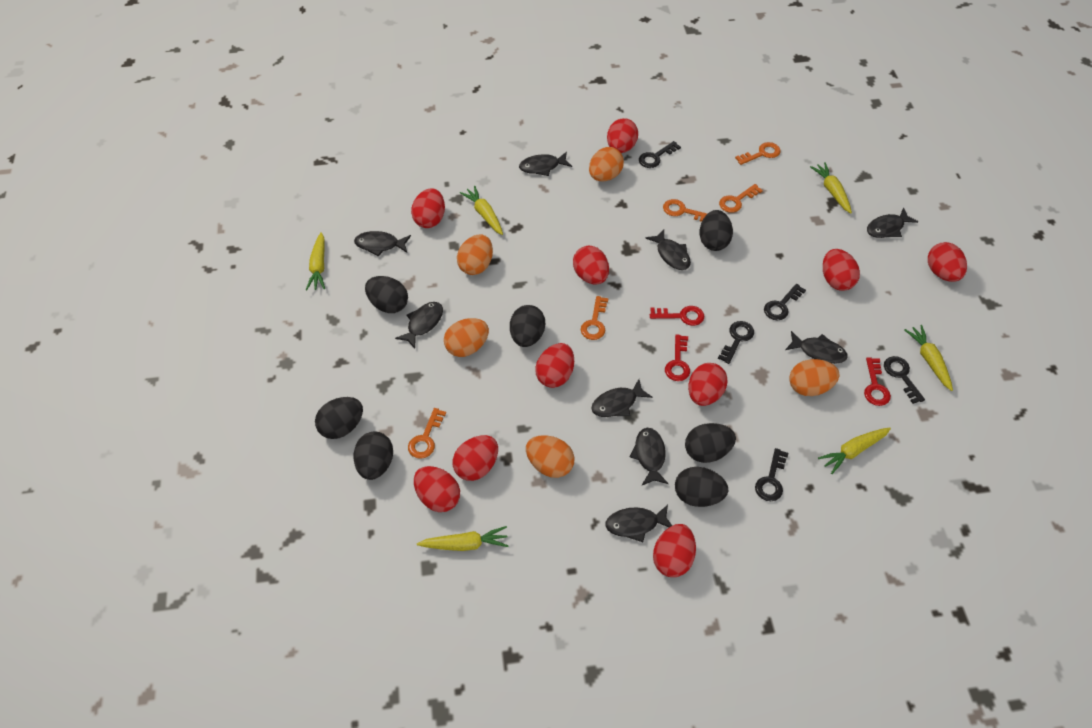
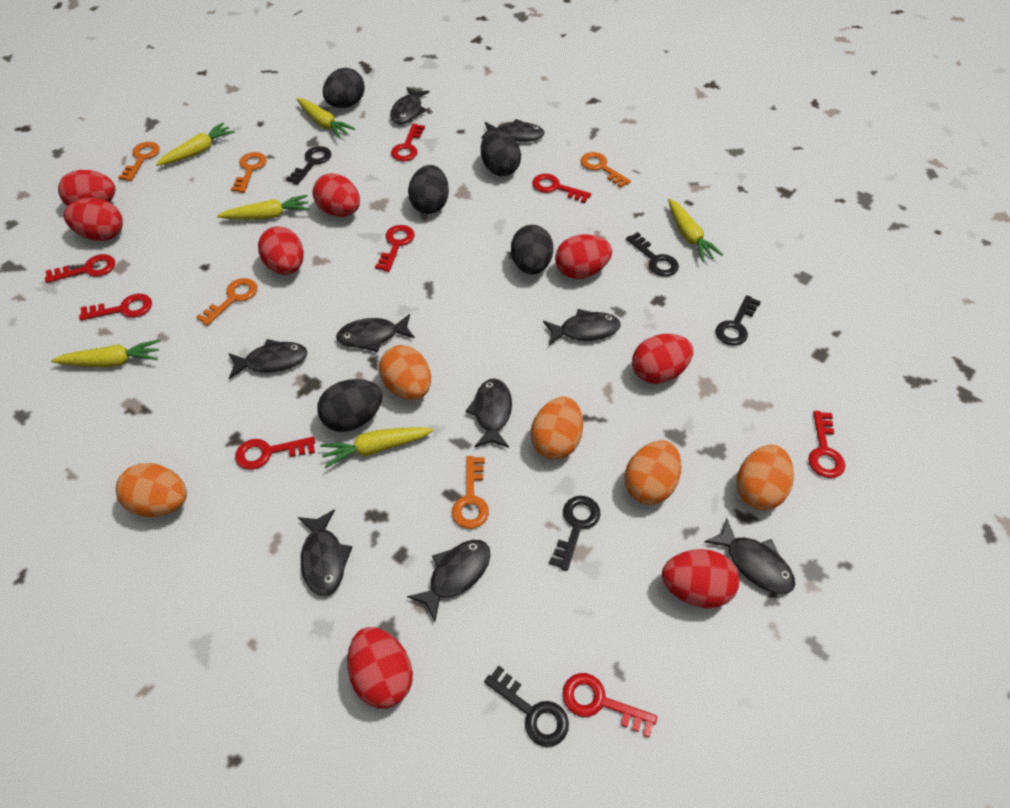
black egg: 7 -> 5
red egg: 10 -> 8
red key: 3 -> 8

